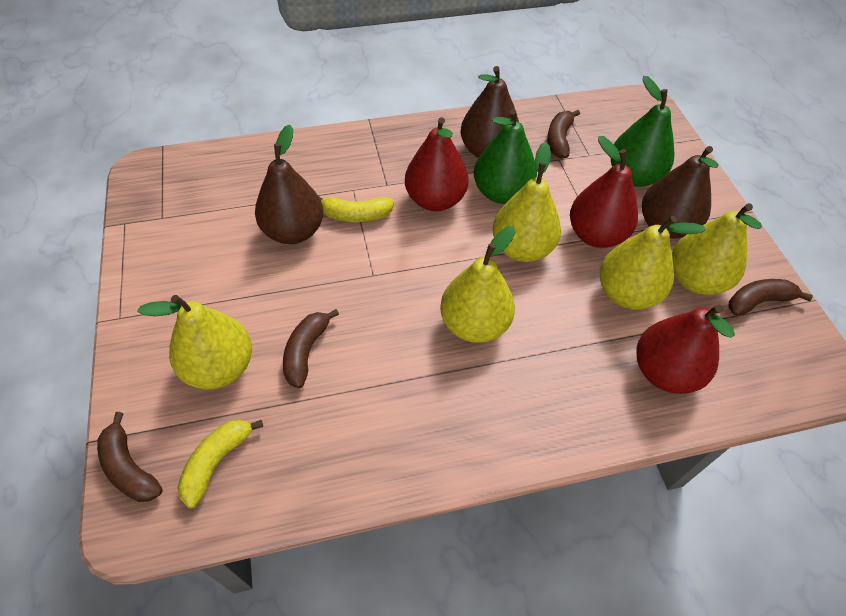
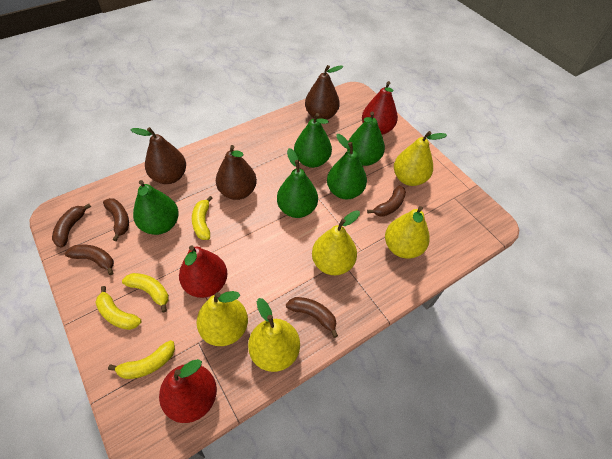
brown banana: 4 -> 5
green pear: 2 -> 5
yellow banana: 2 -> 4

